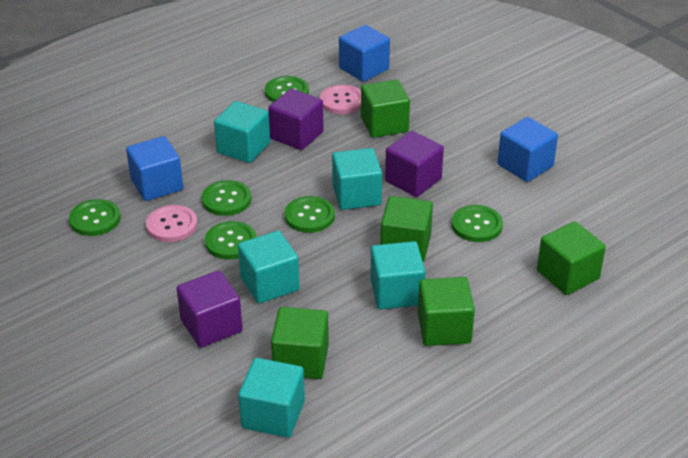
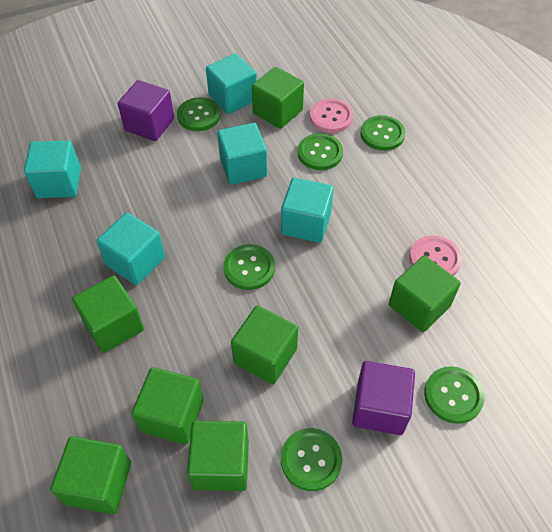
blue cube: 3 -> 0
green cube: 5 -> 7
purple cube: 3 -> 2

